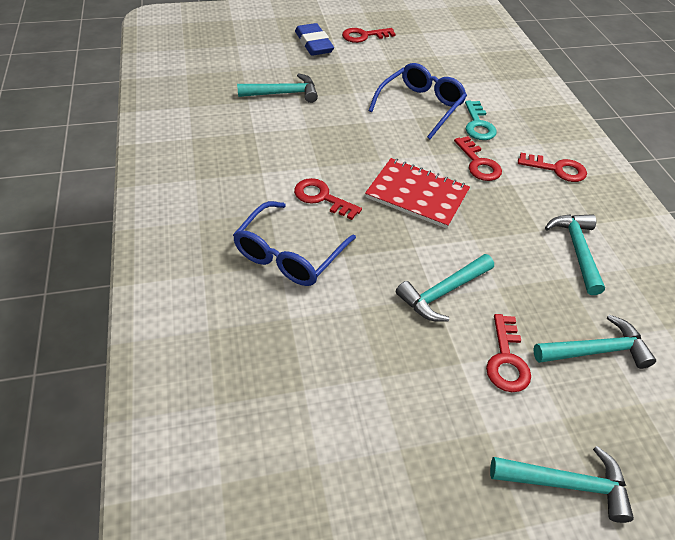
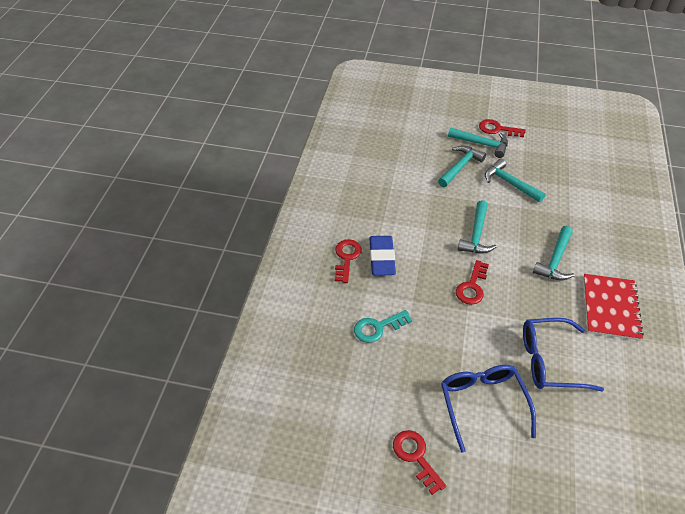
red key: 5 -> 4

